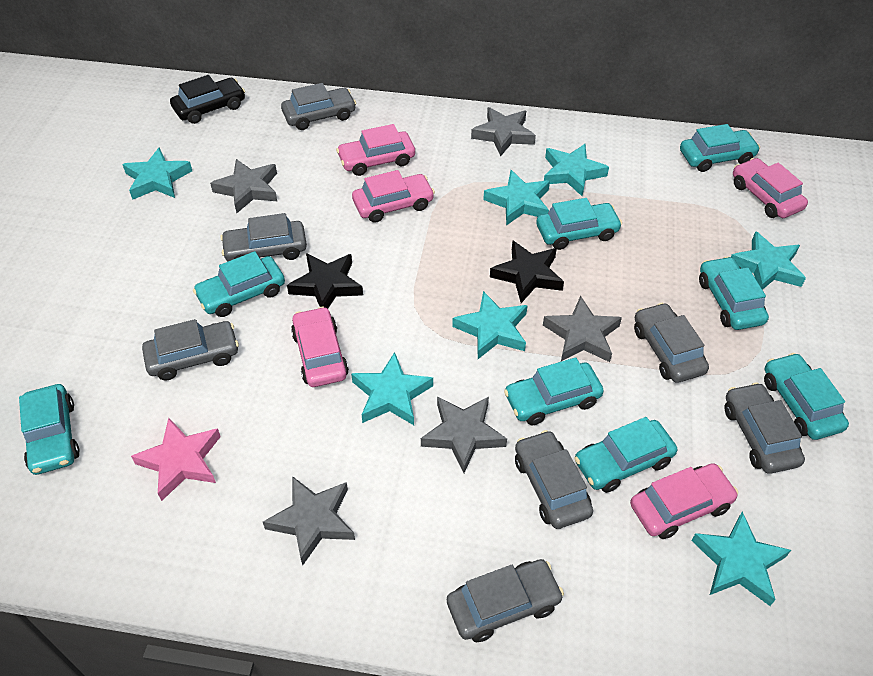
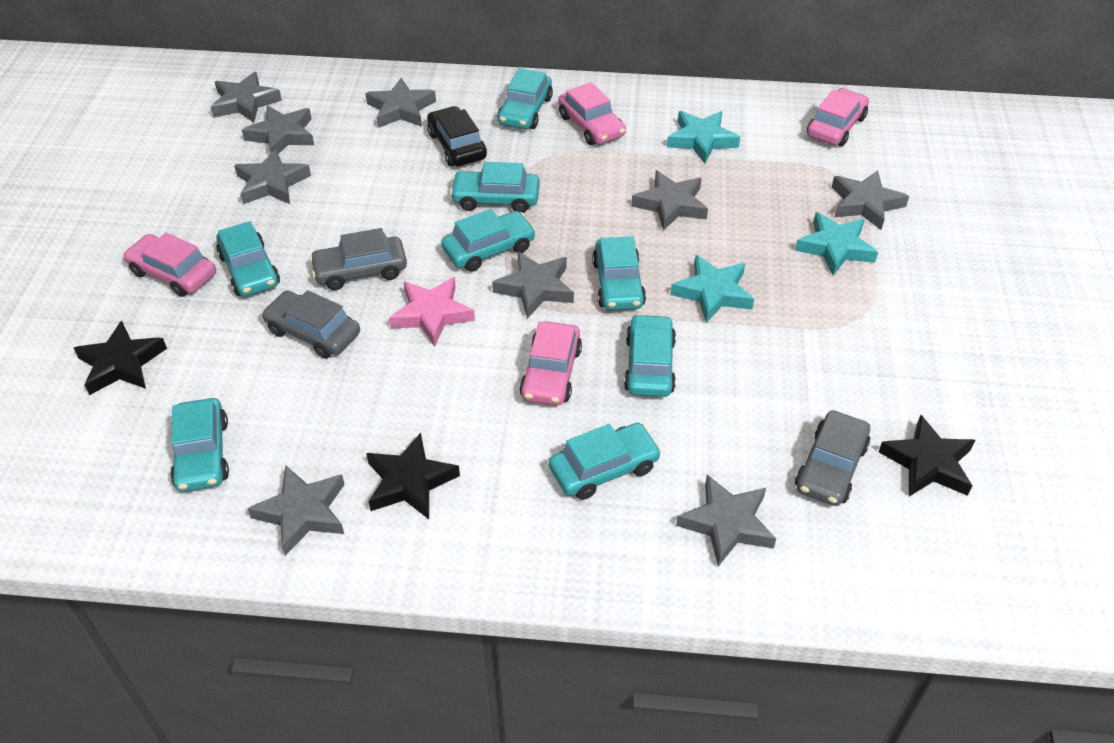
black star: 2 -> 3
grey car: 7 -> 3
grey star: 5 -> 9
pink car: 5 -> 4
turquoise star: 7 -> 3

